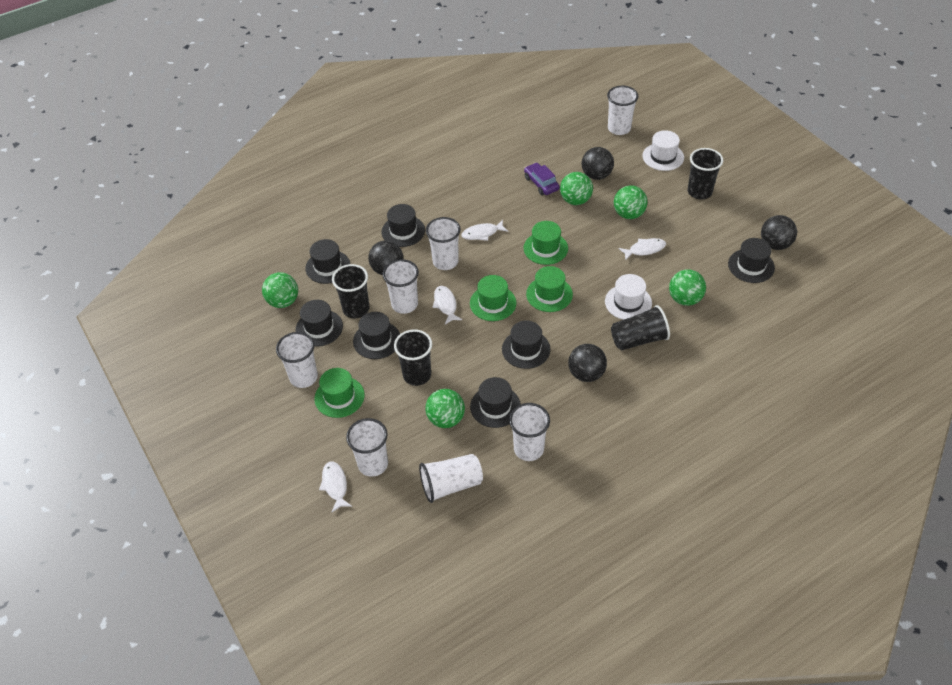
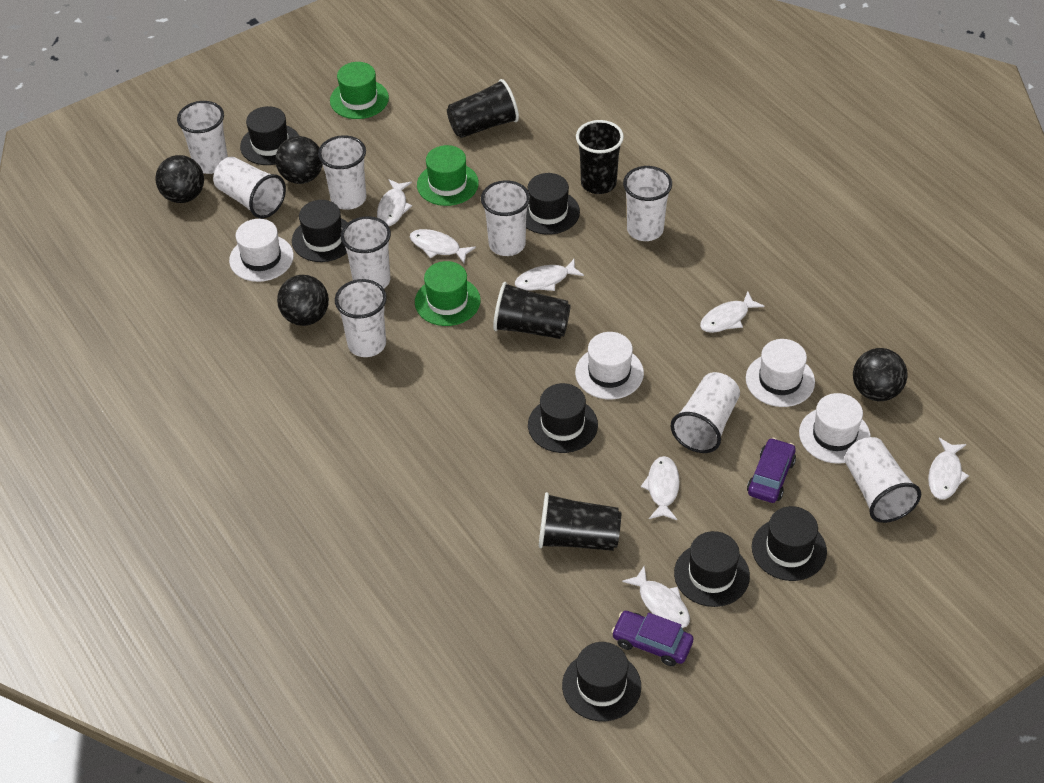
green ball: 5 -> 0
green hat: 4 -> 3
purple car: 1 -> 2
white cup: 7 -> 9
white fish: 4 -> 7
white hat: 2 -> 4

